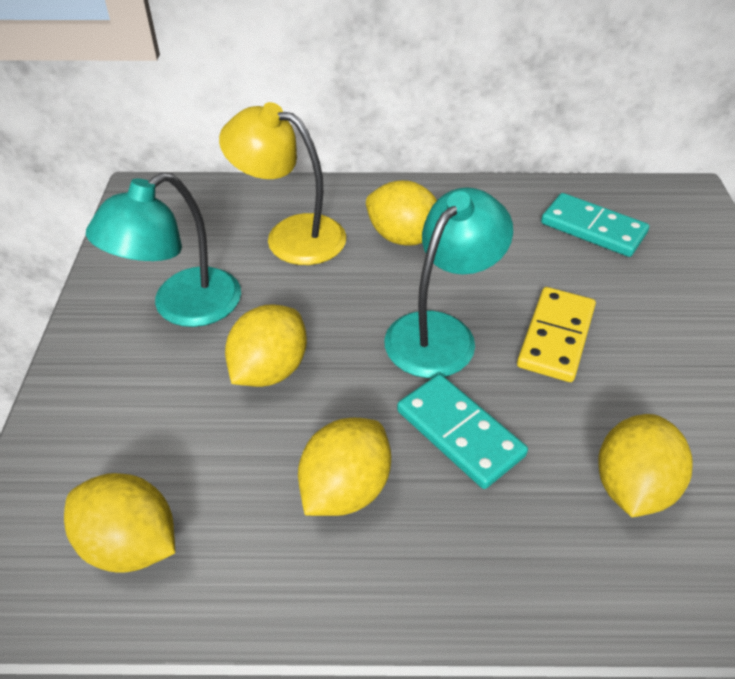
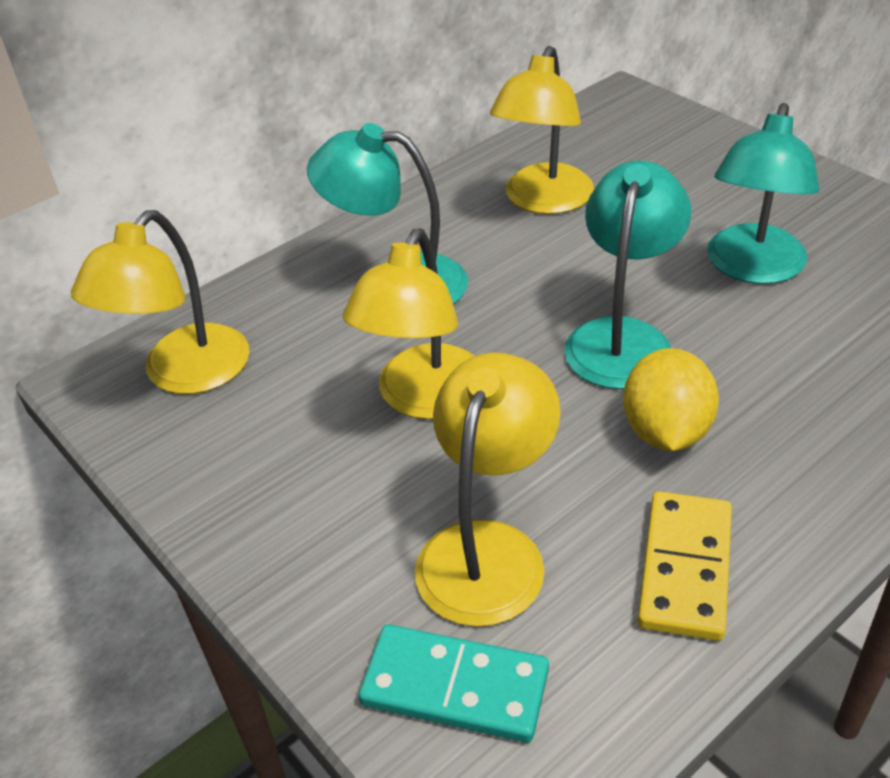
turquoise domino: 2 -> 1
turquoise lamp: 2 -> 3
yellow lamp: 1 -> 4
yellow lemon: 5 -> 1

